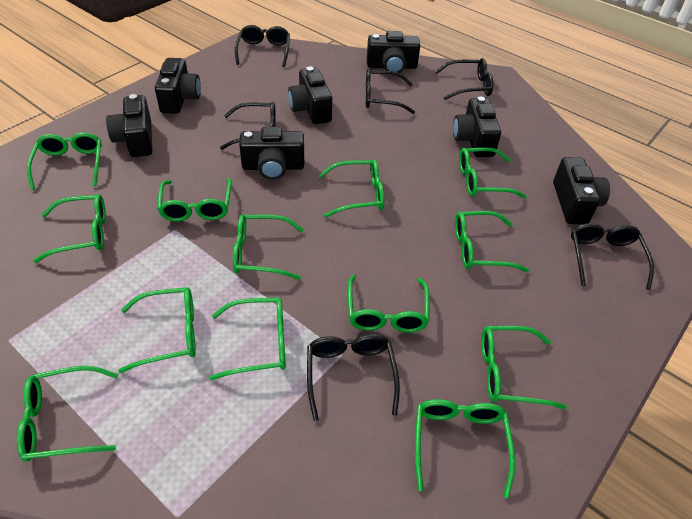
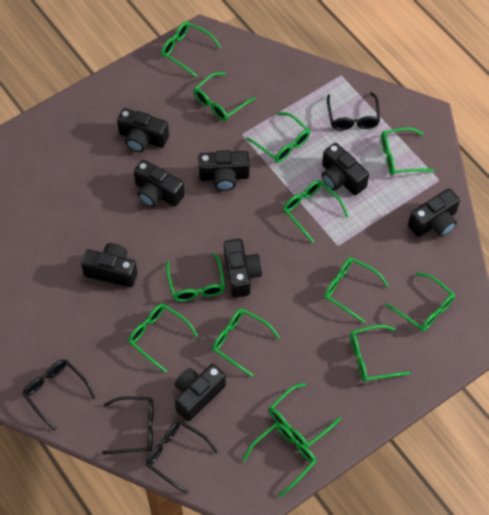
black camera: 7 -> 8
black glasses: 6 -> 4

